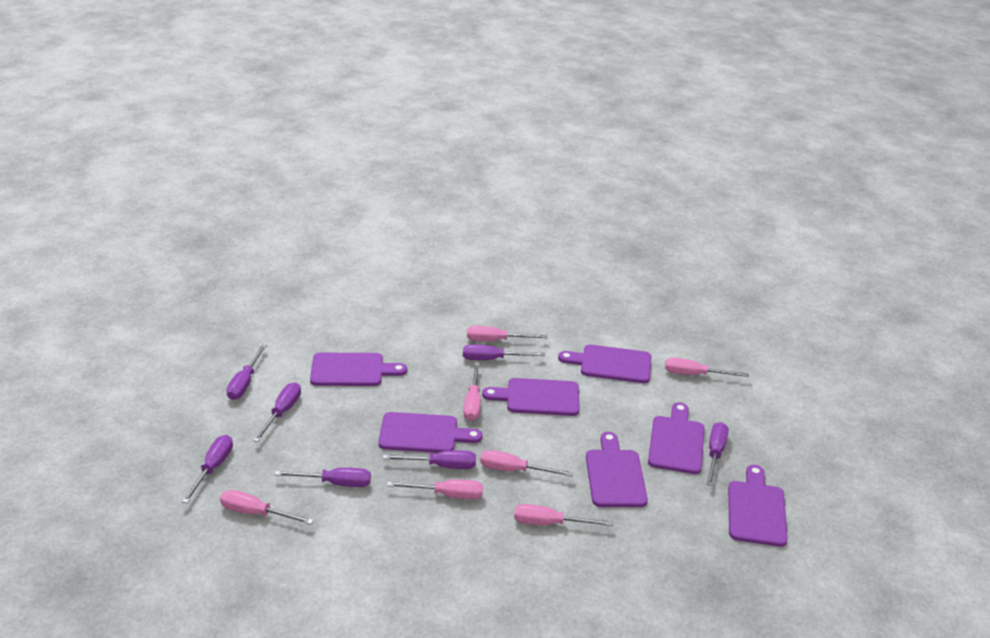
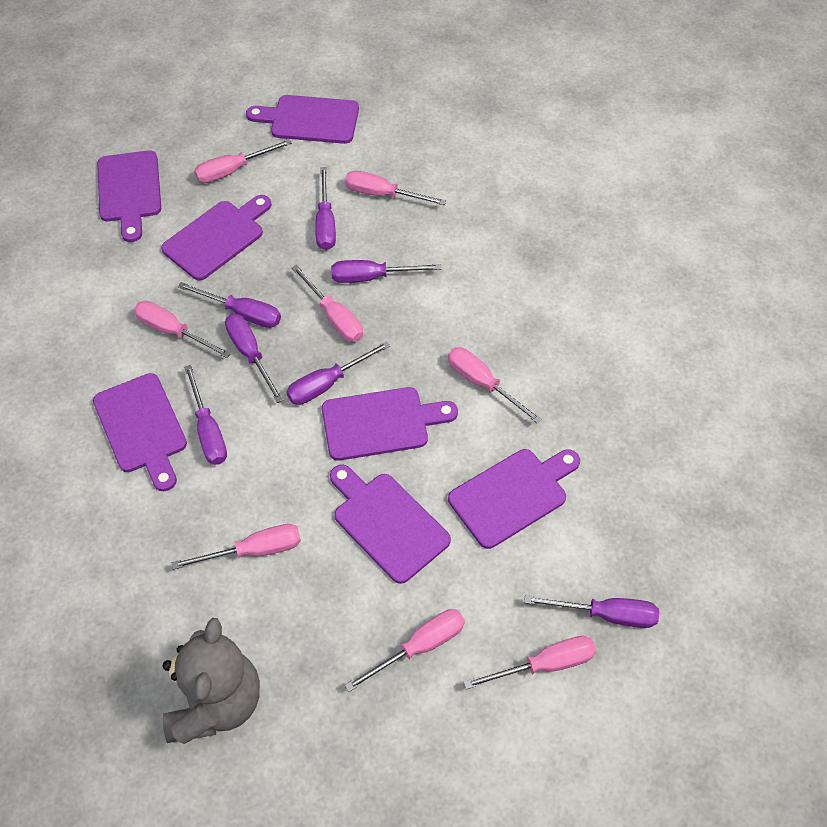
grey teddy bear: 0 -> 1
pink screwdriver: 7 -> 8

